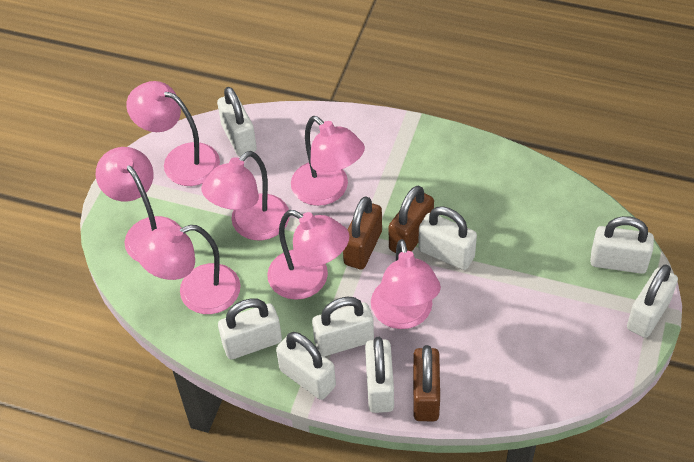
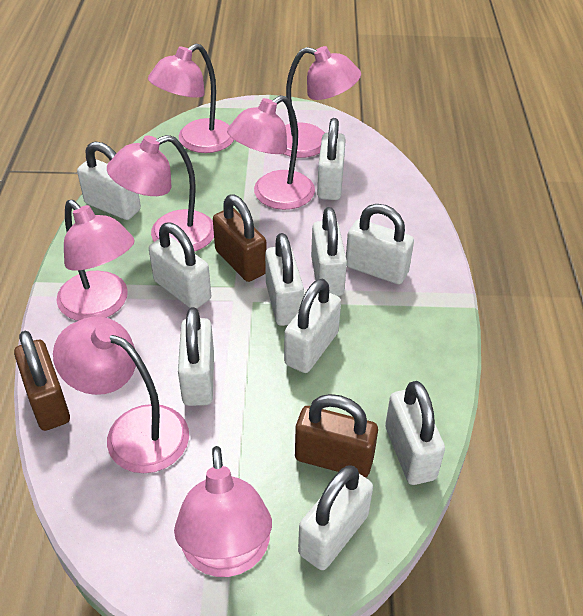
white padlock: 8 -> 10

